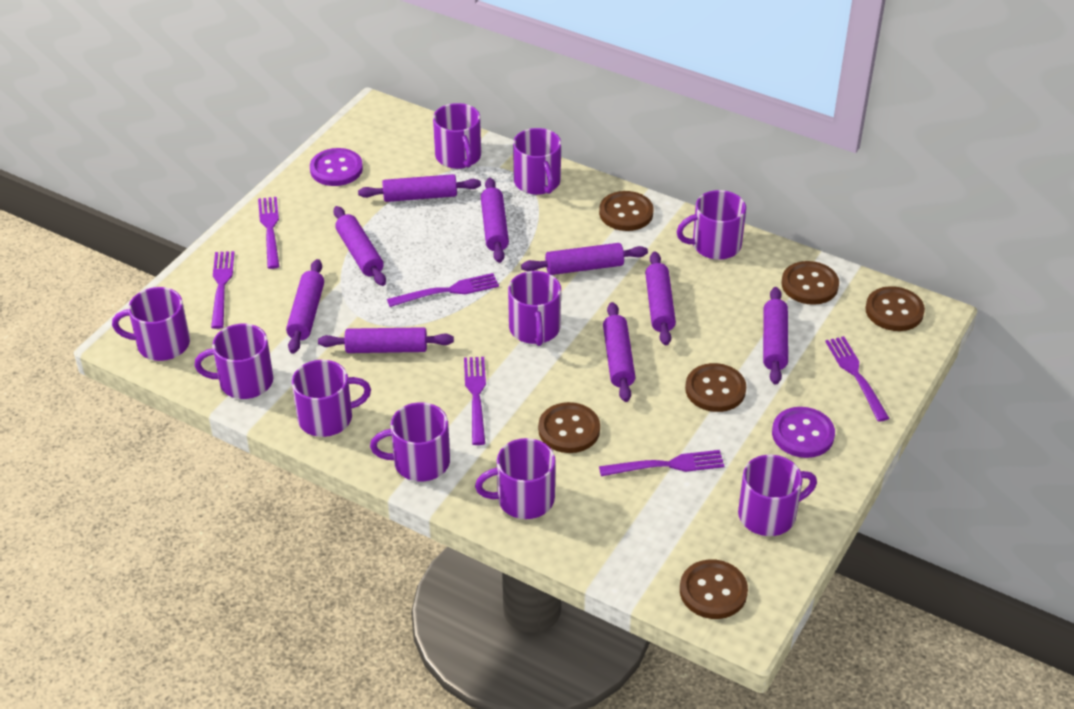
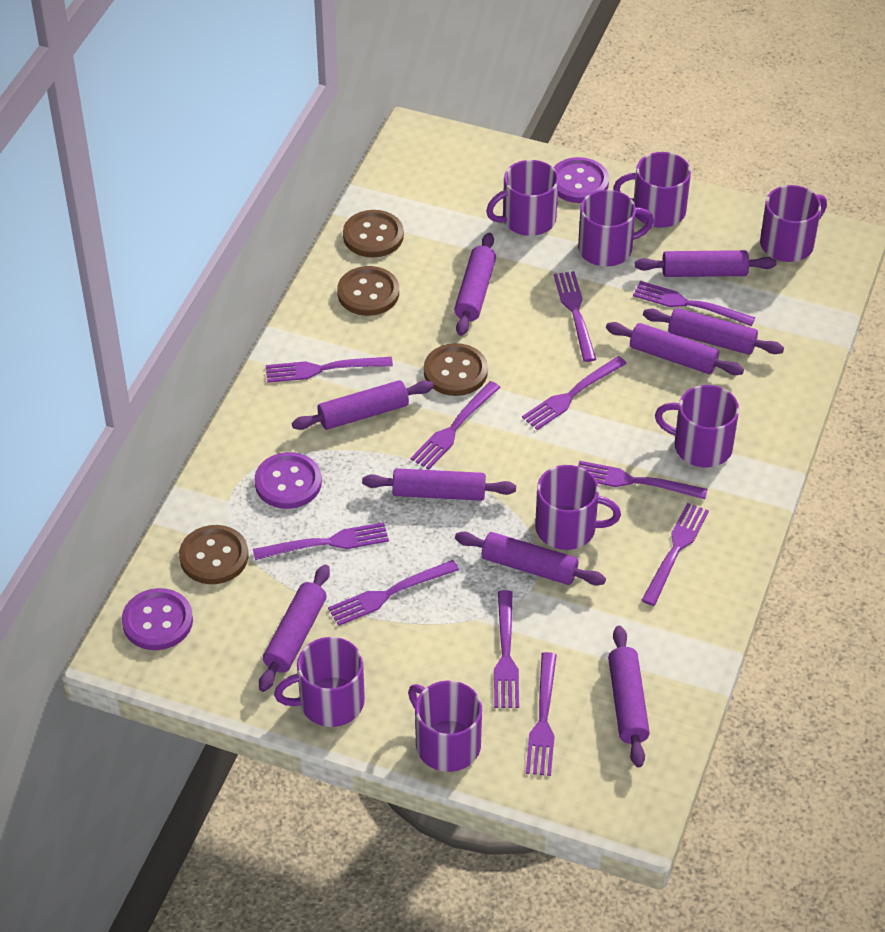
brown button: 6 -> 4
purple button: 2 -> 3
purple fork: 6 -> 11
purple mug: 10 -> 8

